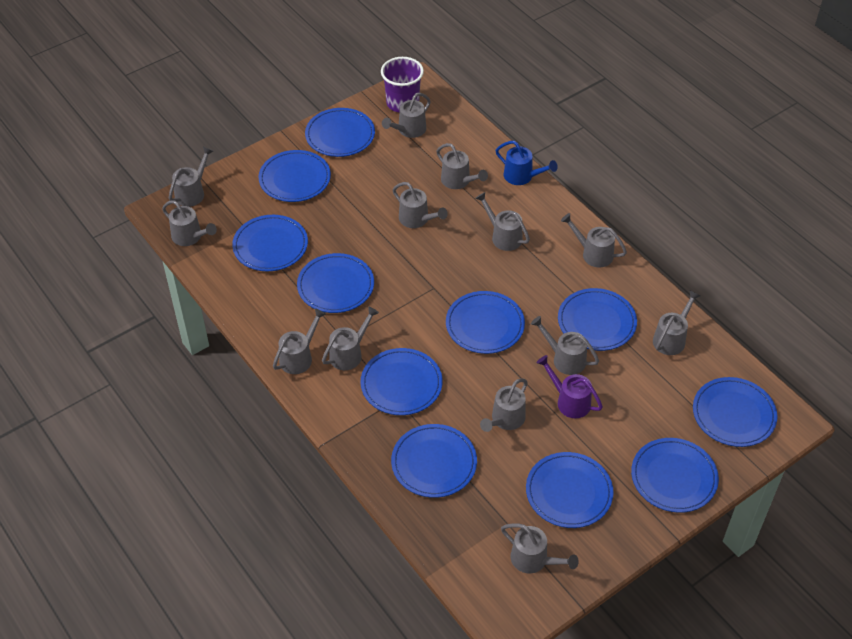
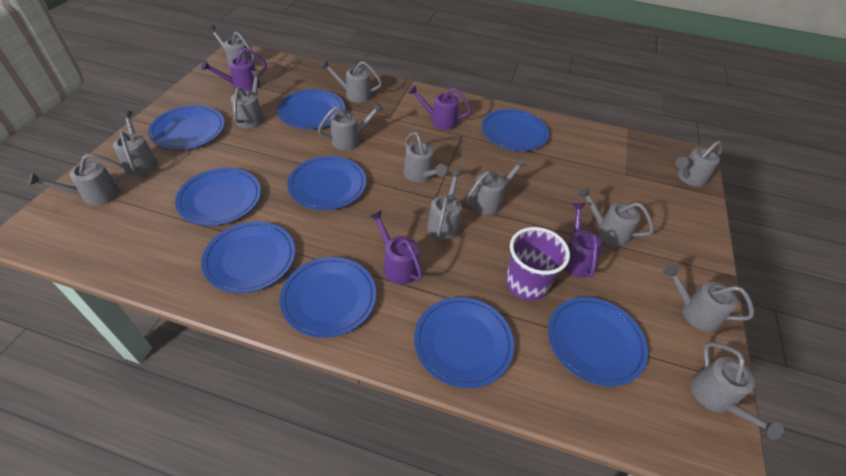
blue plate: 11 -> 9
blue watering can: 1 -> 0
purple watering can: 1 -> 4

